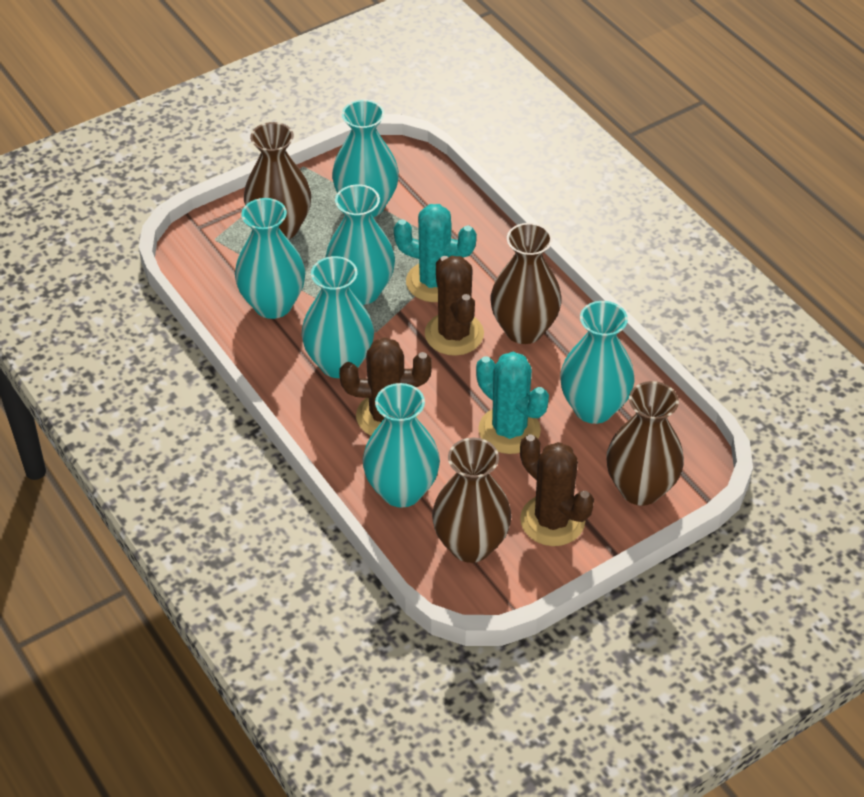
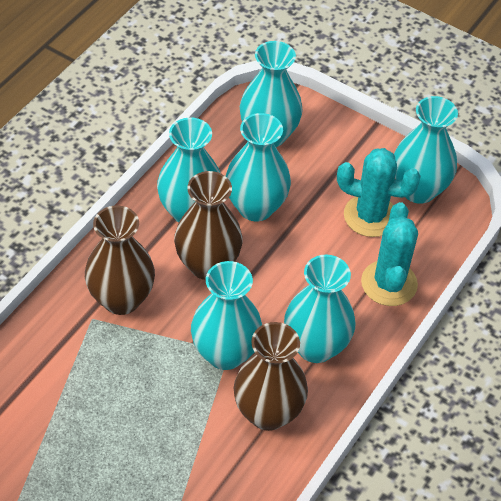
brown cactus: 3 -> 0
brown vase: 4 -> 3

